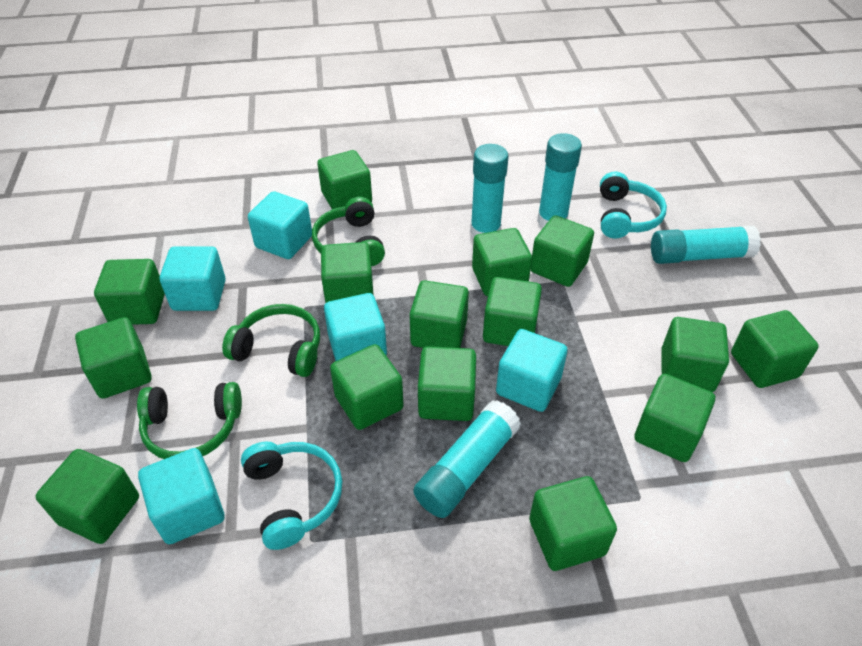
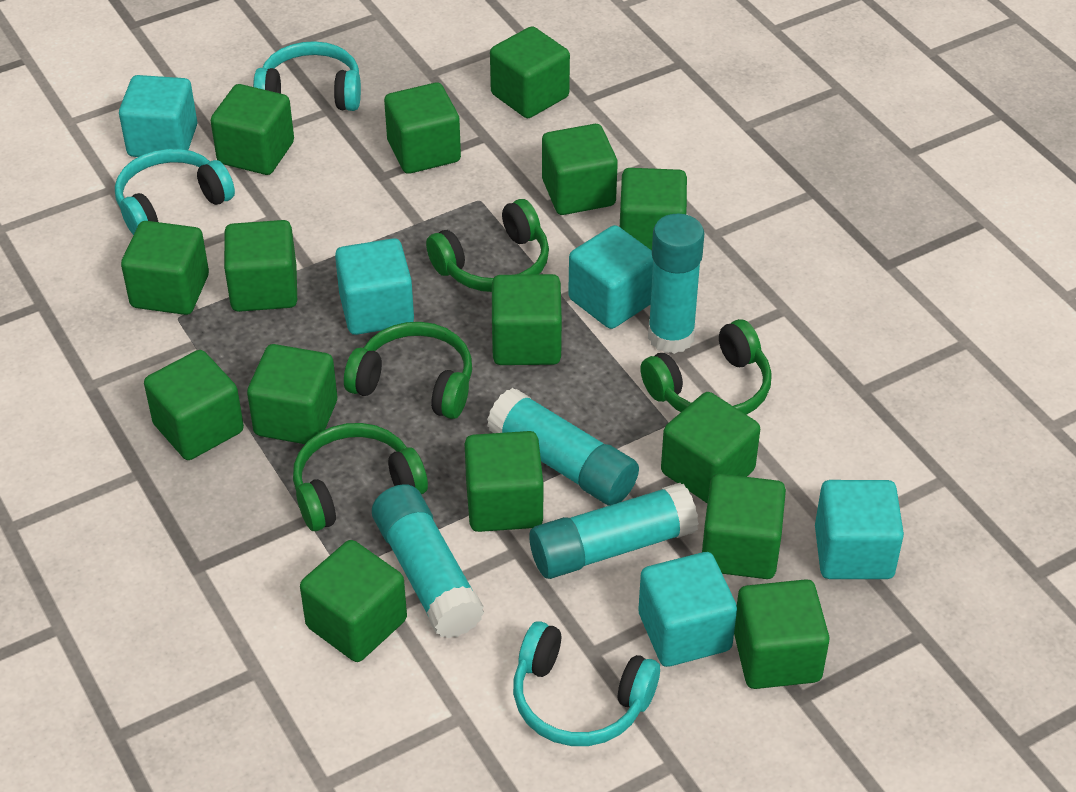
green headphones: 3 -> 4
turquoise headphones: 2 -> 3

